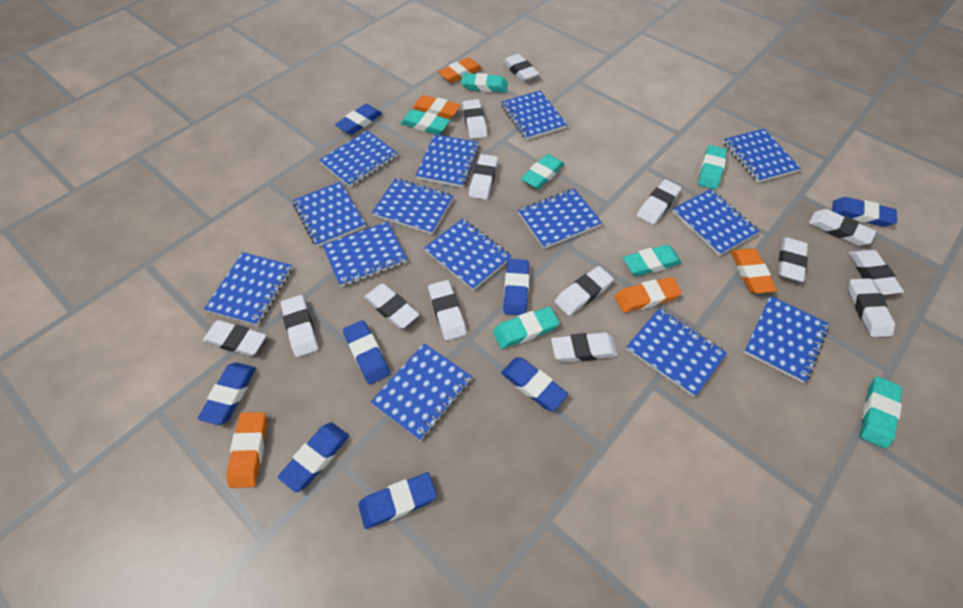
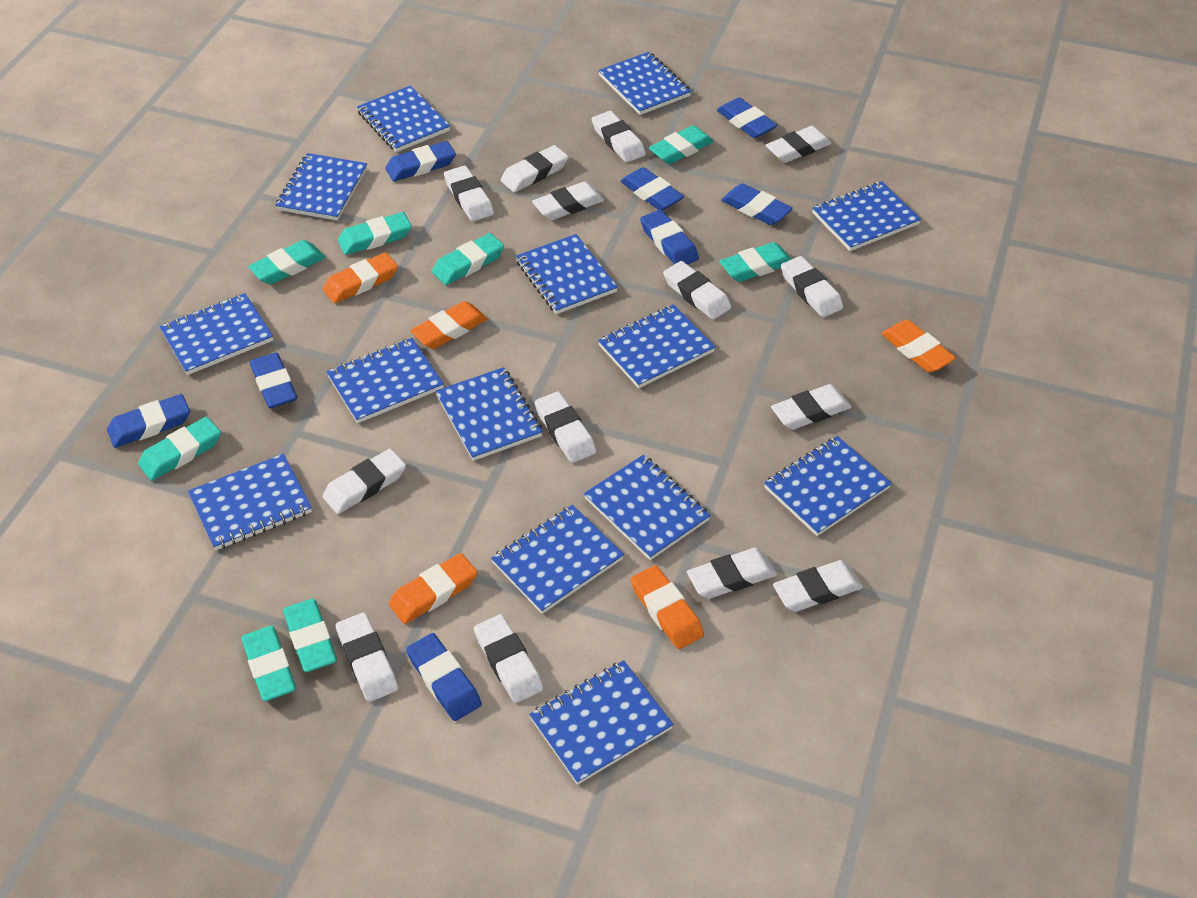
turquoise eraser: 7 -> 8

